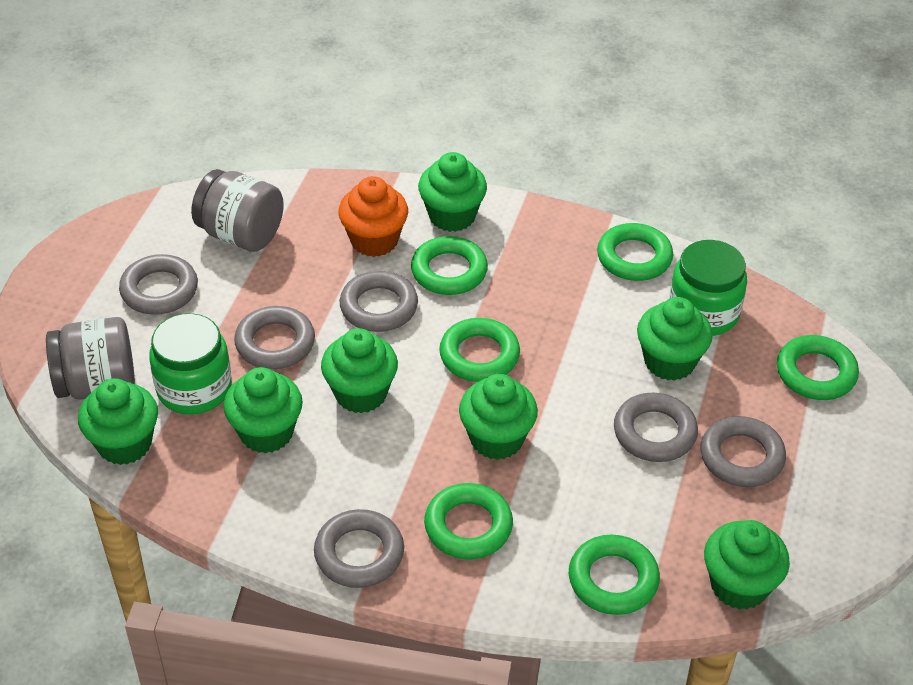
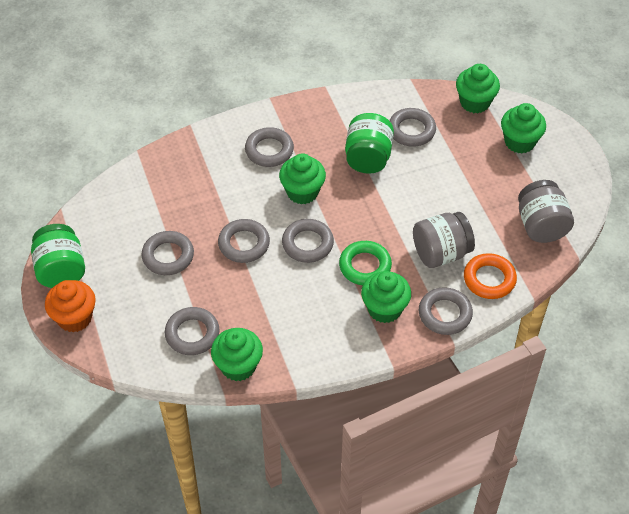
green cupcake: 7 -> 5
green ring: 6 -> 1
grey ring: 6 -> 7
orange ring: 0 -> 1

